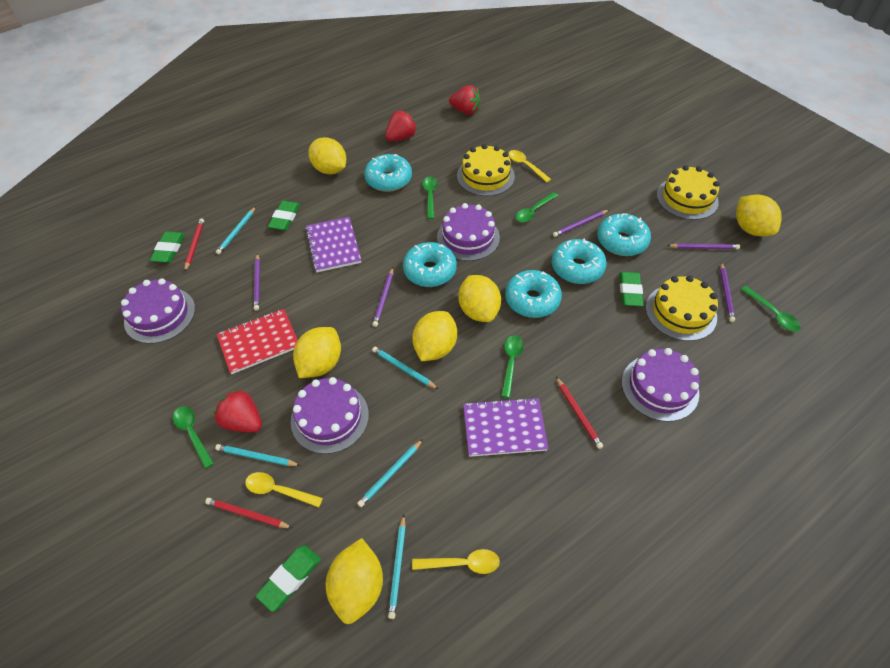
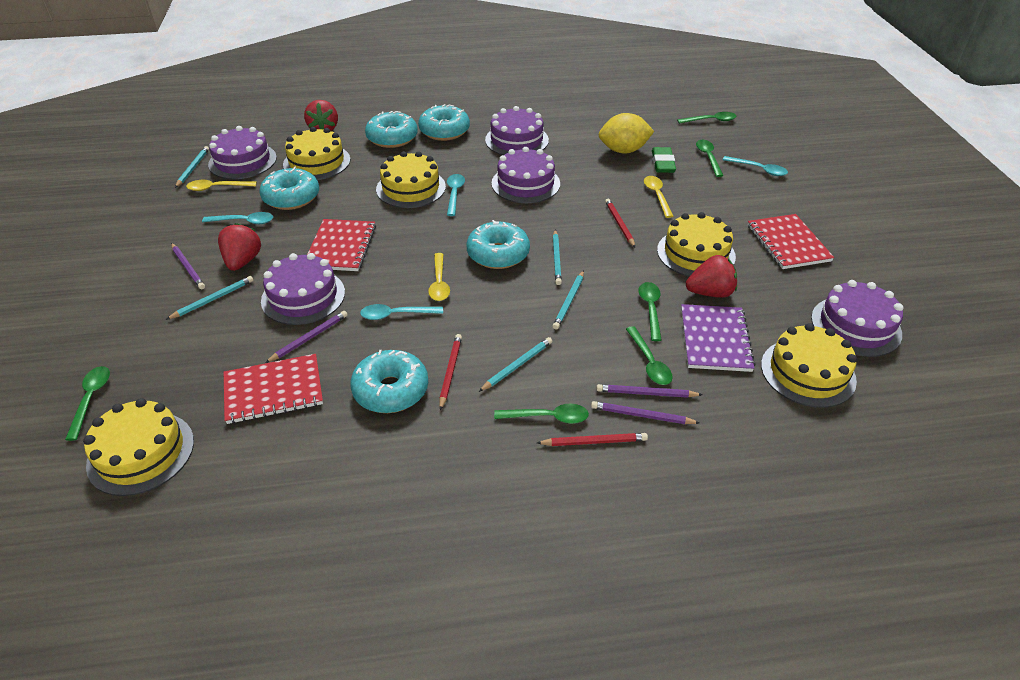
green eraser: 4 -> 1
green spoon: 5 -> 6
purple cake: 4 -> 5
purple notebook: 2 -> 1
purple pencil: 5 -> 4
red notebook: 1 -> 3
turquoise spoon: 0 -> 4
yellow cake: 3 -> 5
yellow lemon: 6 -> 1

